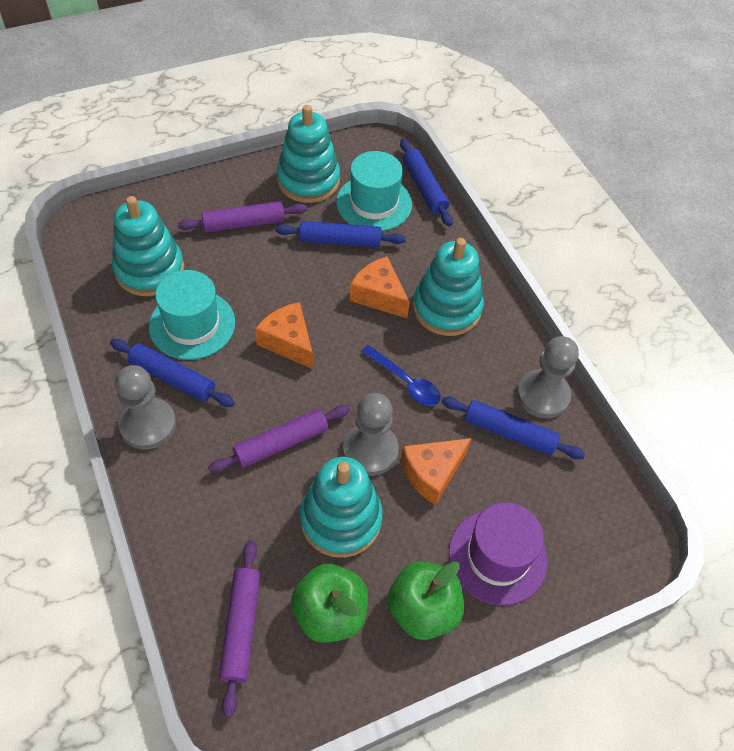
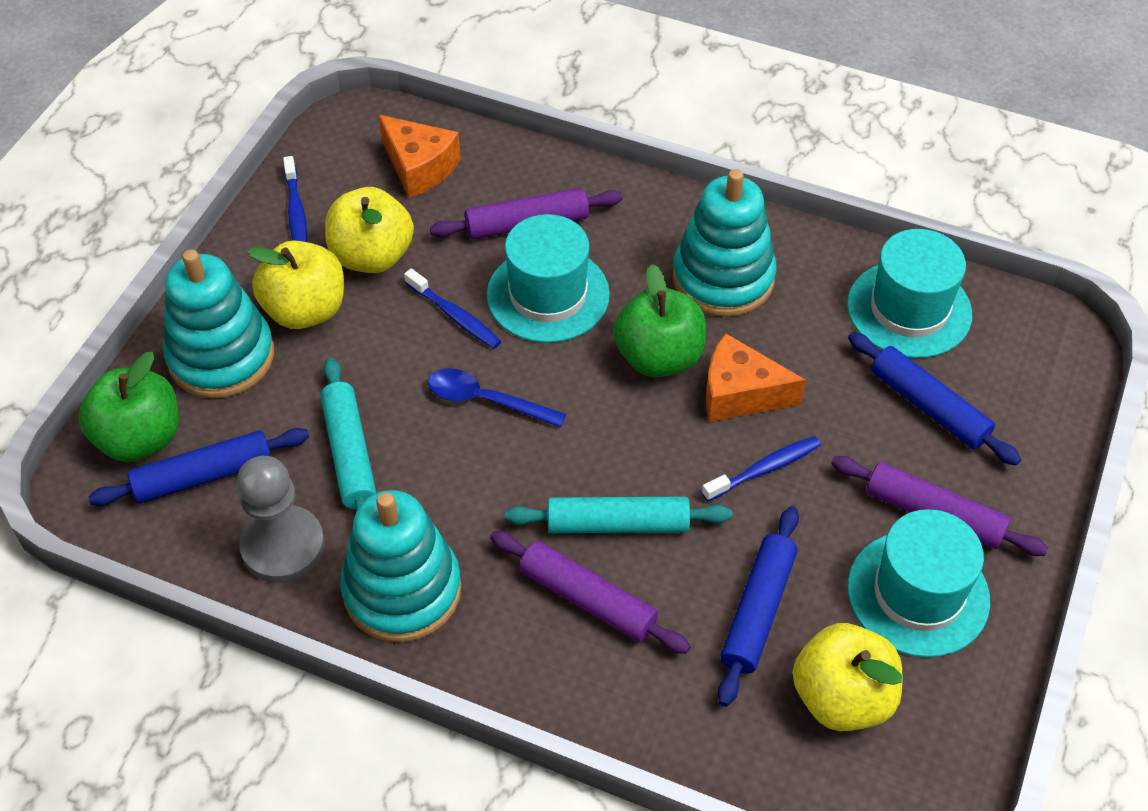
blue rolling pin: 4 -> 3
blue toothbrush: 0 -> 3
grey pawn: 3 -> 1
orange cheese: 3 -> 2
purple hat: 1 -> 0
turquoise hat: 2 -> 3
turquoise rolling pin: 0 -> 2
turquoise stacking toy: 4 -> 3
yellow apple: 0 -> 3

